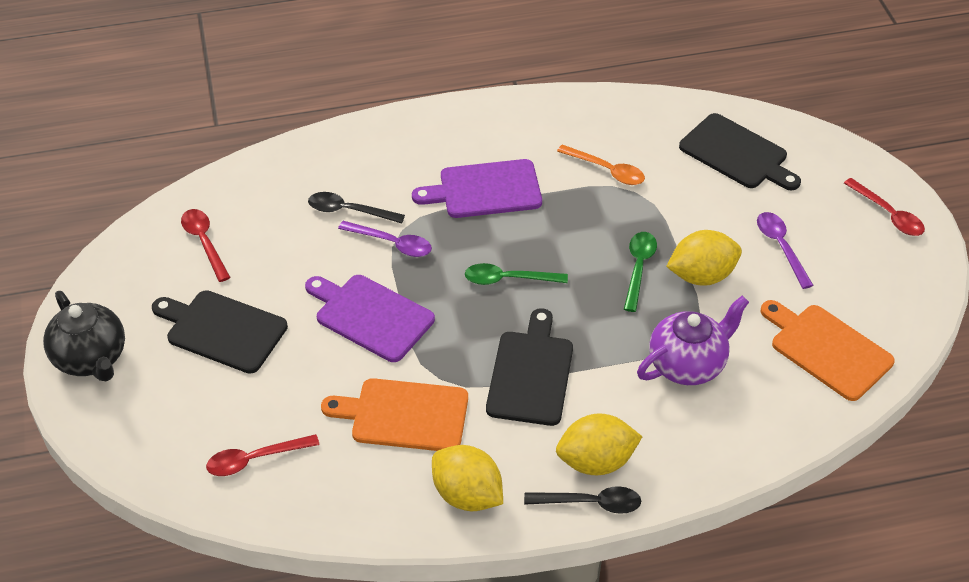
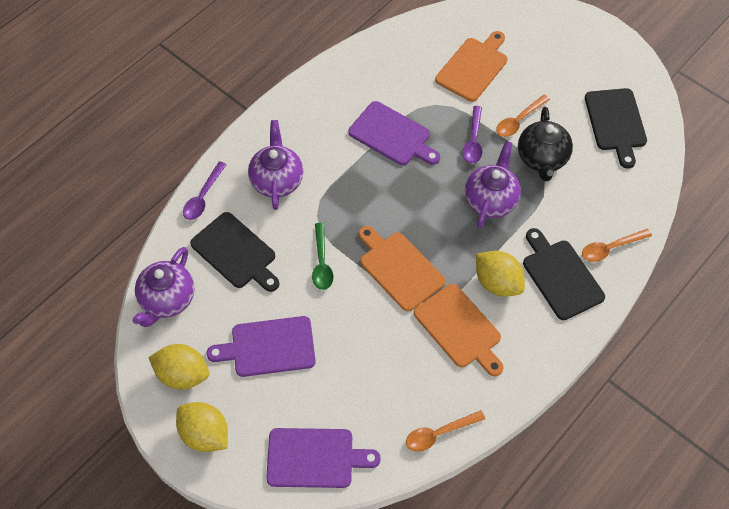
black spoon: 2 -> 0
green spoon: 2 -> 1
orange cutting board: 2 -> 3
orange spoon: 1 -> 3
purple cutting board: 2 -> 3
purple teapot: 1 -> 3
red spoon: 3 -> 0

